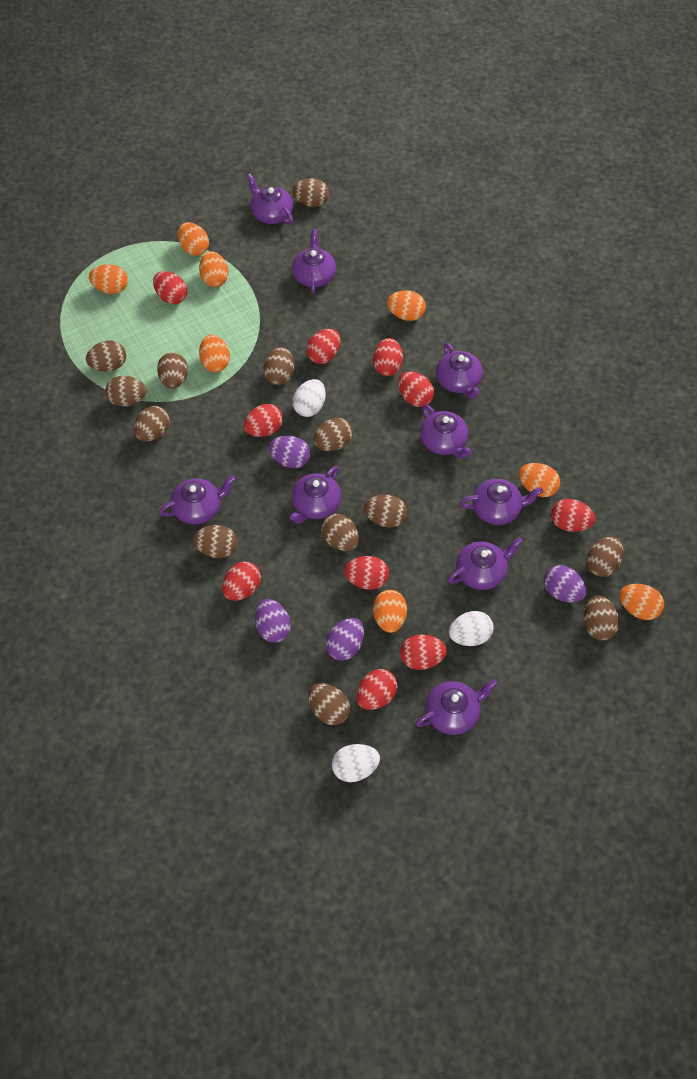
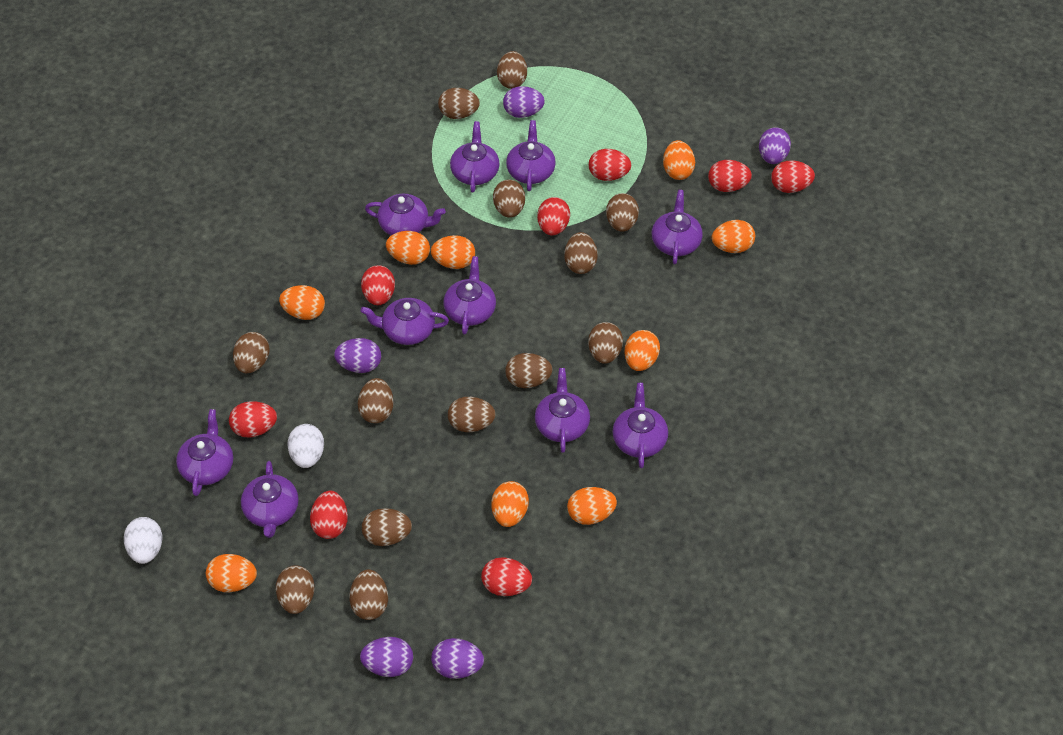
orange egg: 8 -> 9
purple egg: 4 -> 5
purple teapot: 9 -> 10
red egg: 10 -> 8
white egg: 3 -> 2

